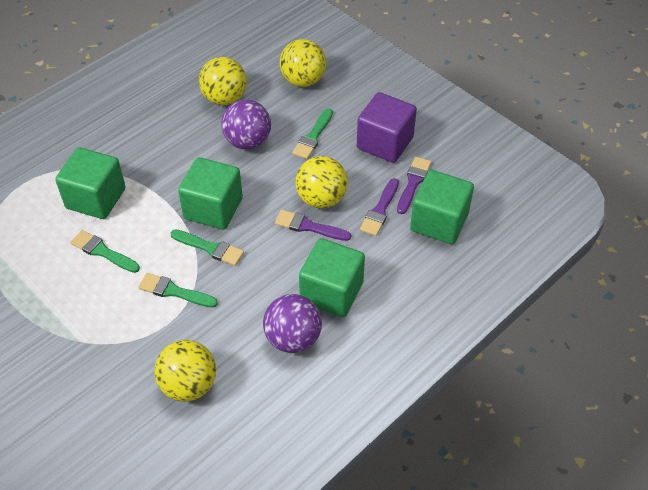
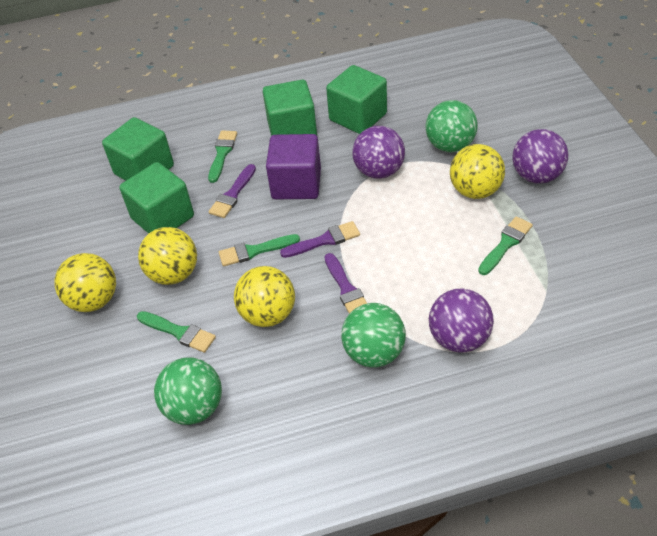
green ball: 0 -> 3
purple ball: 2 -> 3

